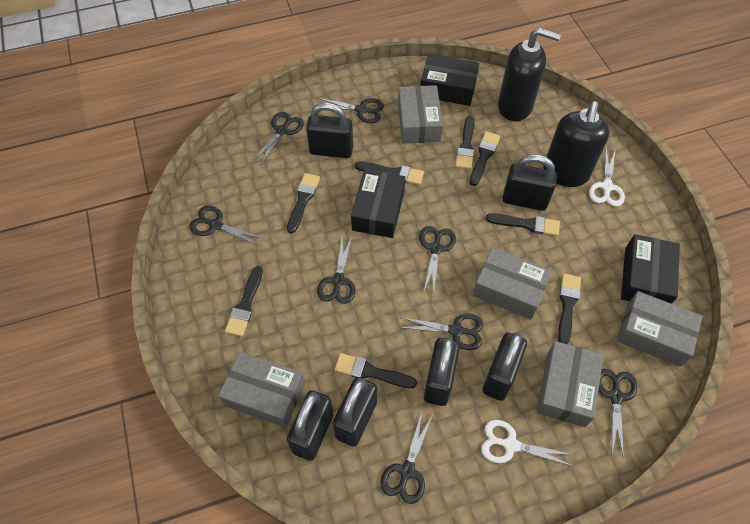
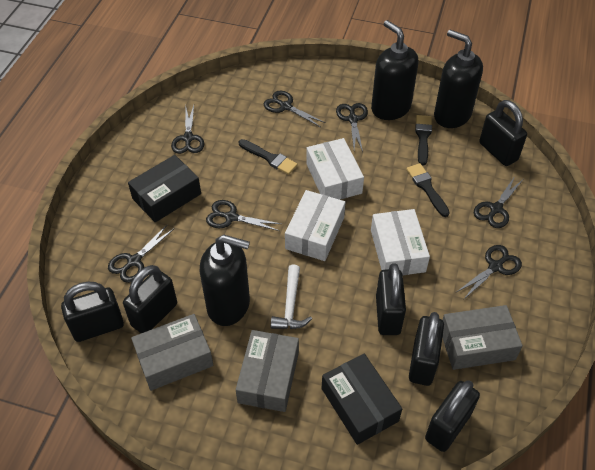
black box: 3 -> 2
black brush: 8 -> 3
black scissors: 8 -> 7
black soap dispenser: 2 -> 3
grey box: 5 -> 3
white box: 0 -> 3
white hammer: 0 -> 1
white scissors: 2 -> 0

